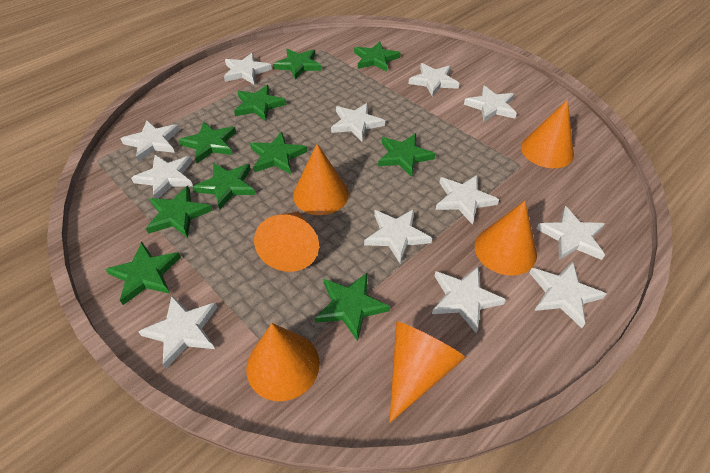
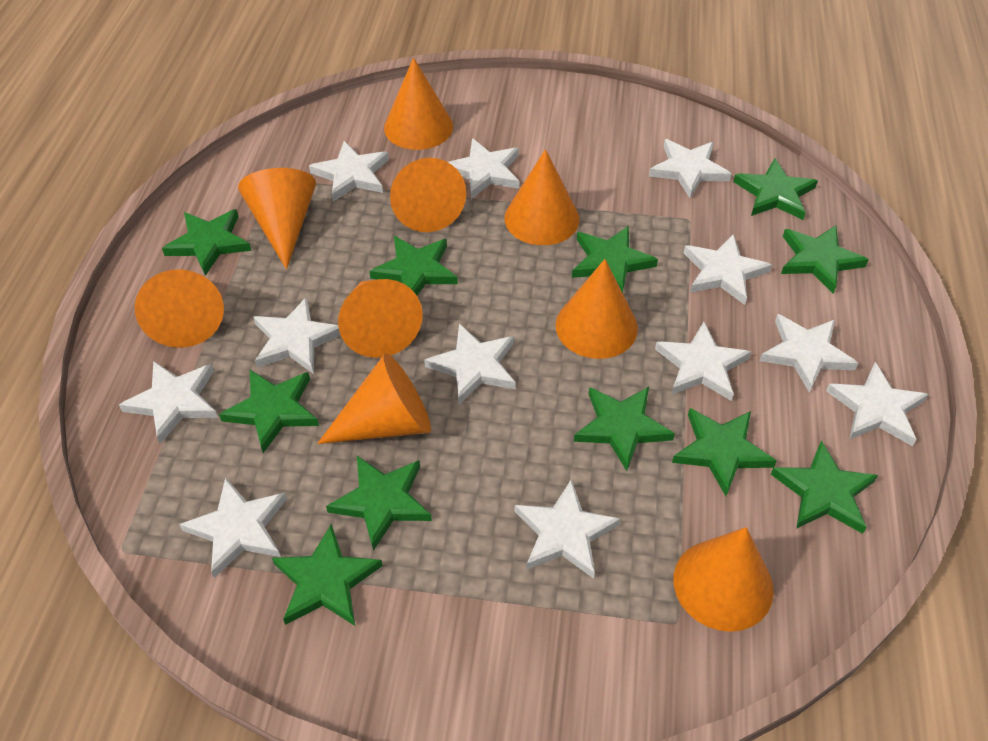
green star: 10 -> 11
orange cone: 6 -> 9

